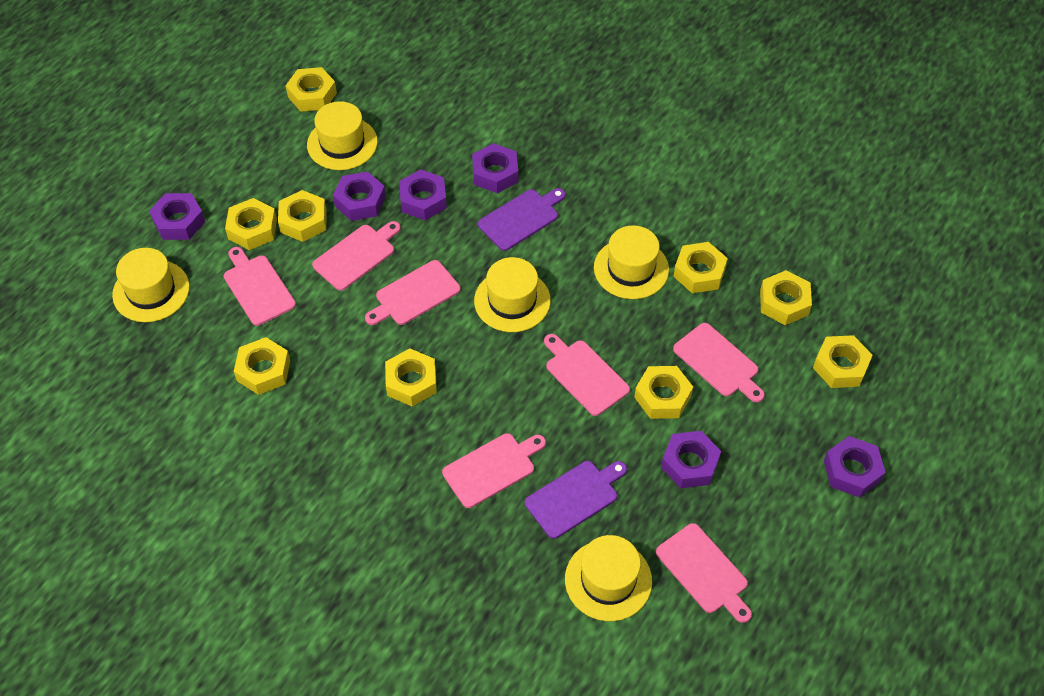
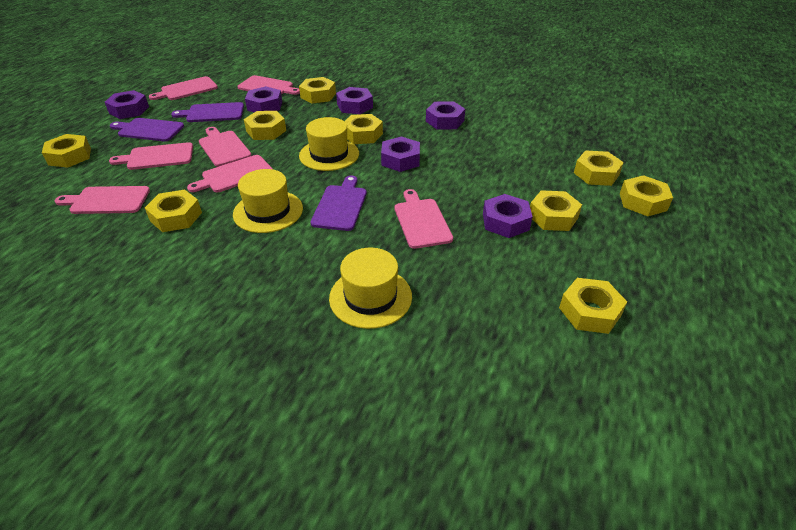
purple cutting board: 2 -> 3
yellow hat: 5 -> 3

